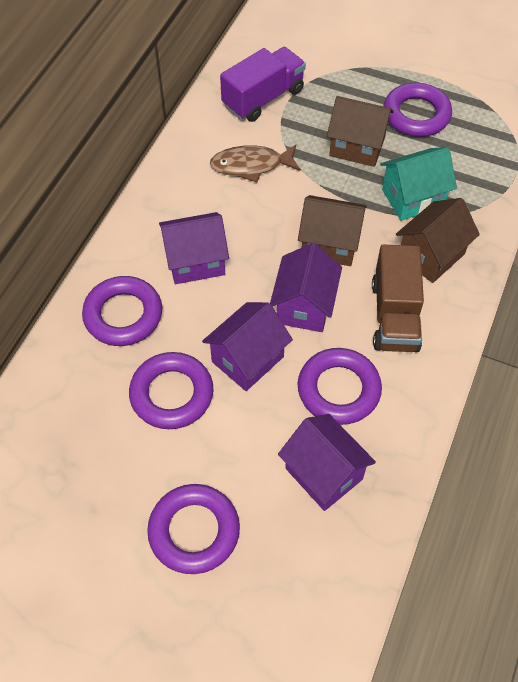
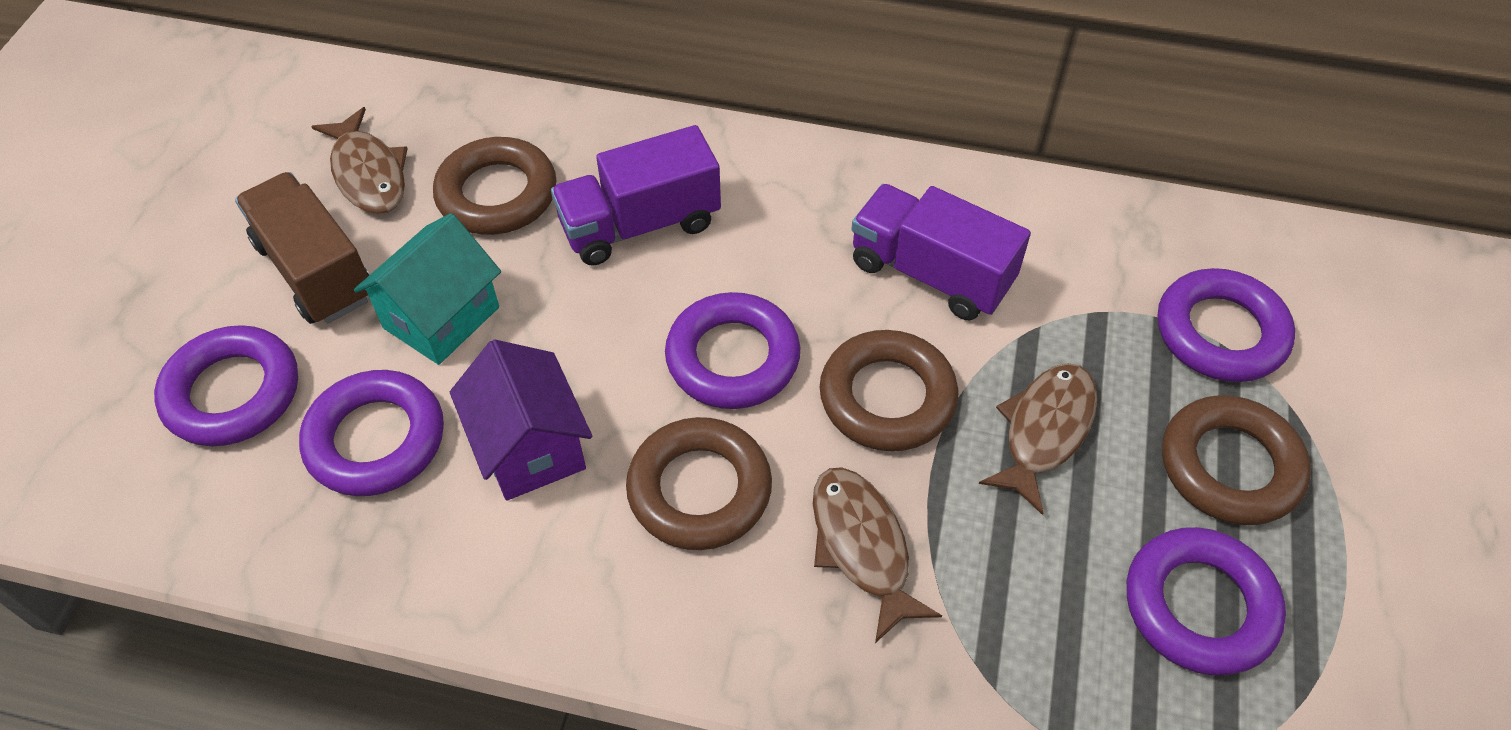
brown fish: 1 -> 3
brown house: 3 -> 0
brown ring: 0 -> 4
purple house: 4 -> 1
purple truck: 1 -> 2

